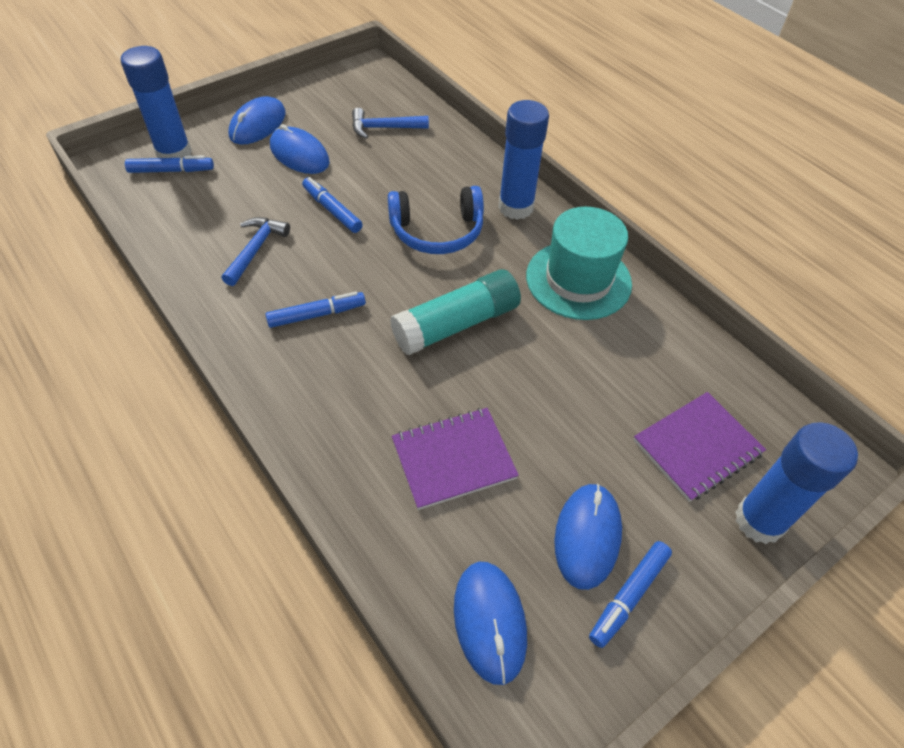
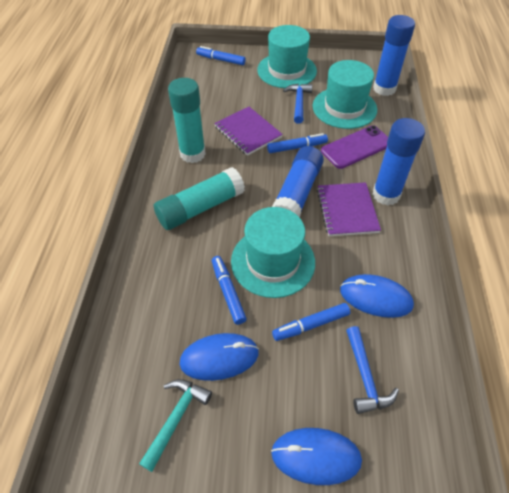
blue headphones: 1 -> 0
blue mouse: 4 -> 3
purple phone: 0 -> 1
turquoise glue stick: 1 -> 2
turquoise hammer: 0 -> 1
turquoise hat: 1 -> 3

